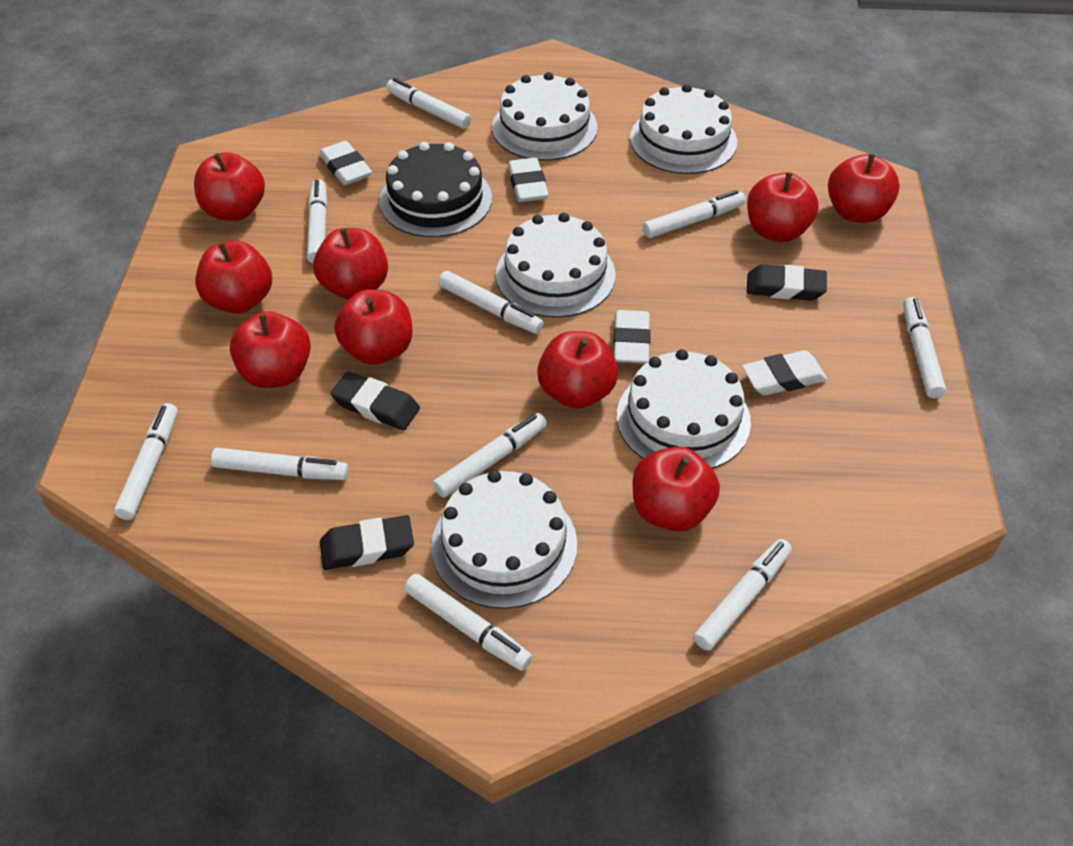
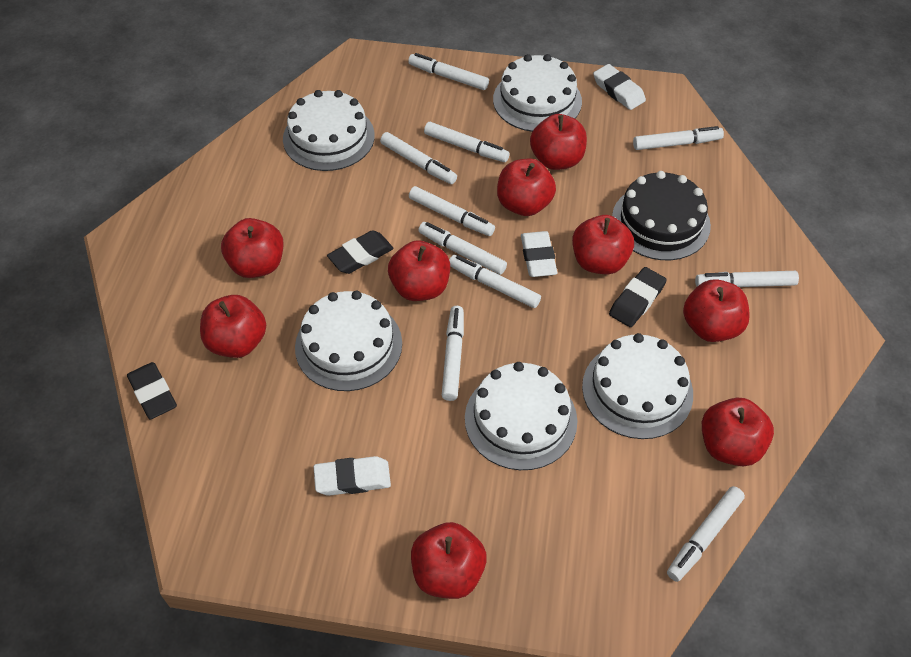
white eraser: 4 -> 3

